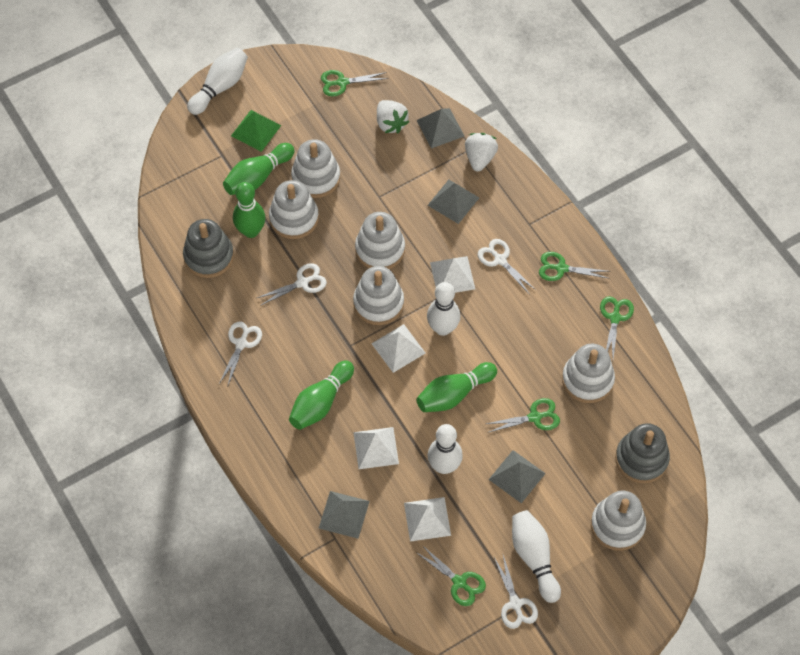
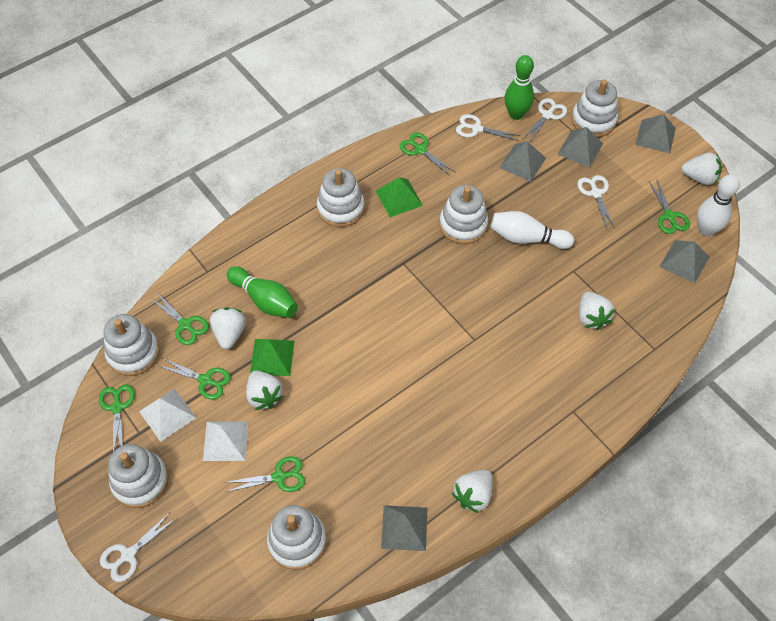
green bowling pin: 4 -> 2
green pyramid: 1 -> 2
green scissors: 5 -> 6
grey pyramid: 4 -> 5
grey stacking toy: 2 -> 0
white bowling pin: 4 -> 2
white pyramid: 4 -> 2
white strawberry: 2 -> 5

